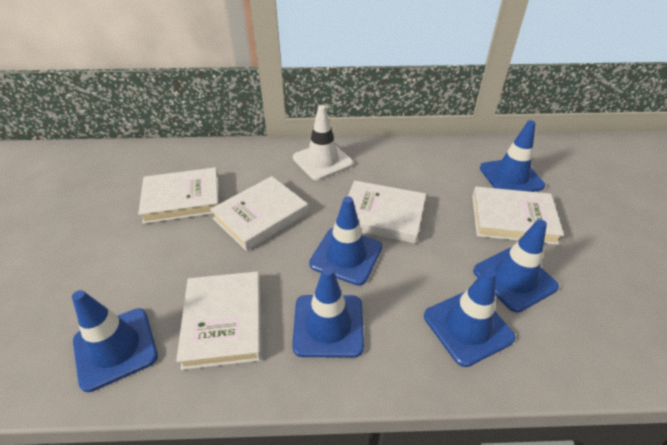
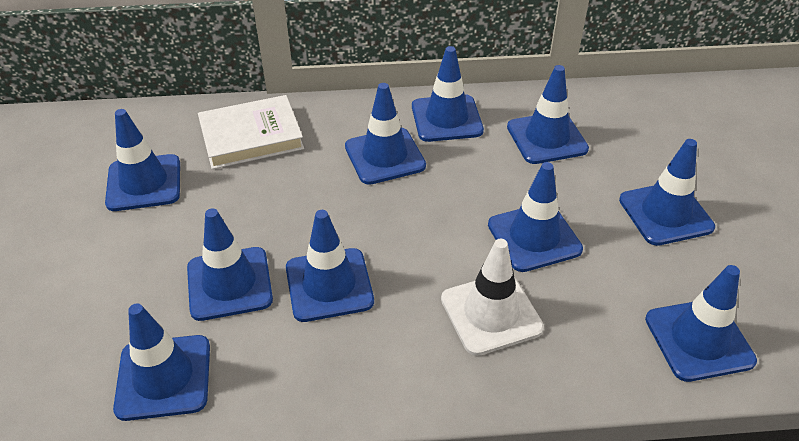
blue traffic cone: 6 -> 10
white book: 5 -> 1

